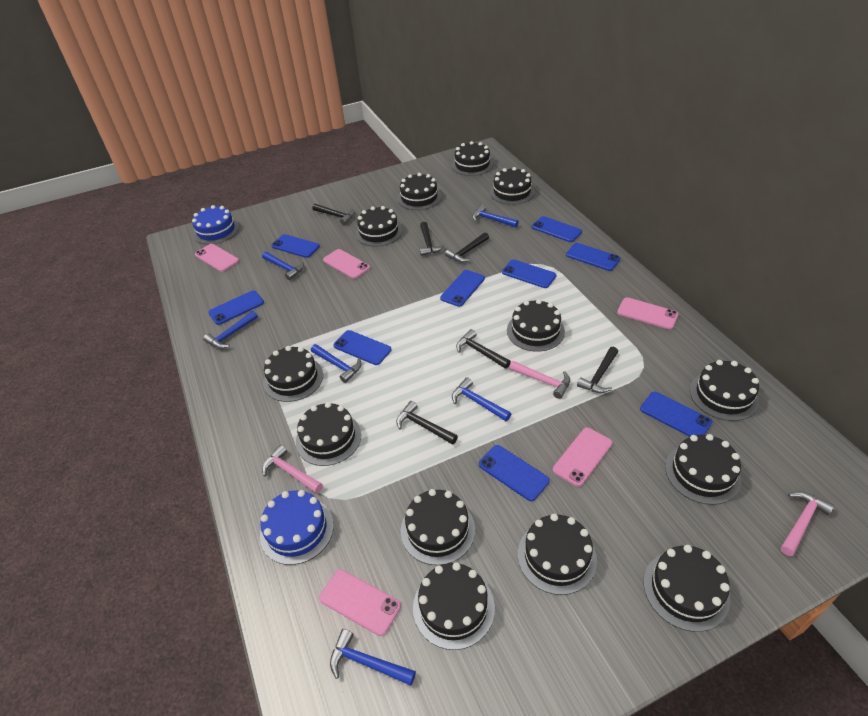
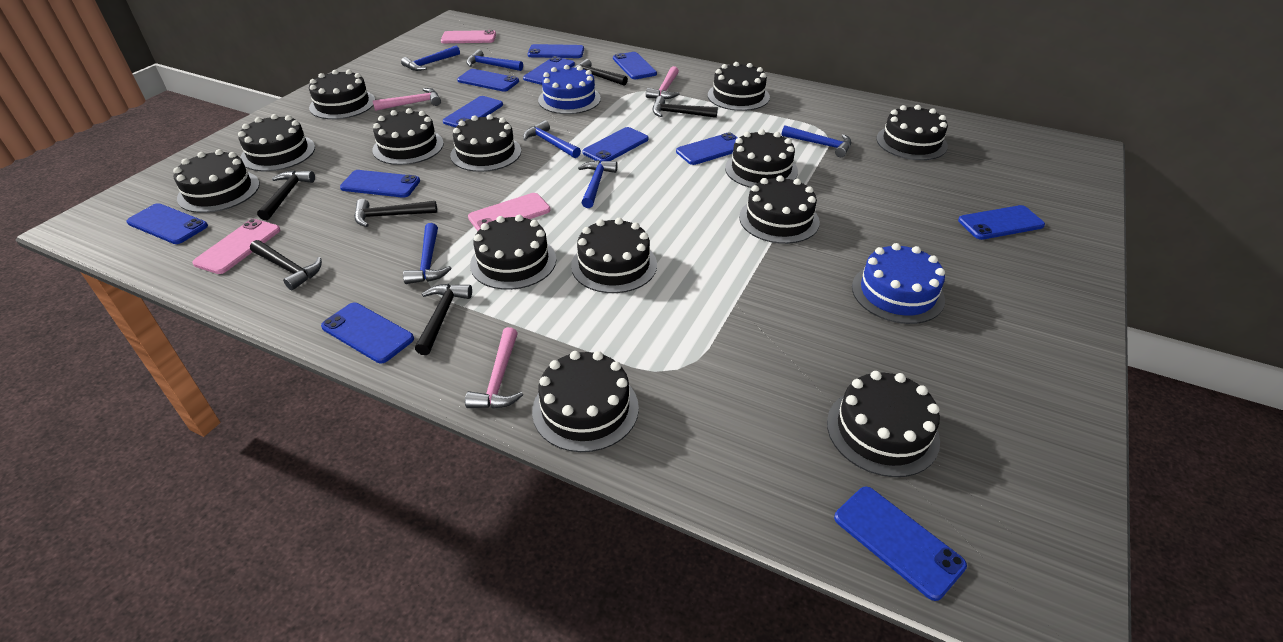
blue phone: 9 -> 12
pink phone: 5 -> 3

